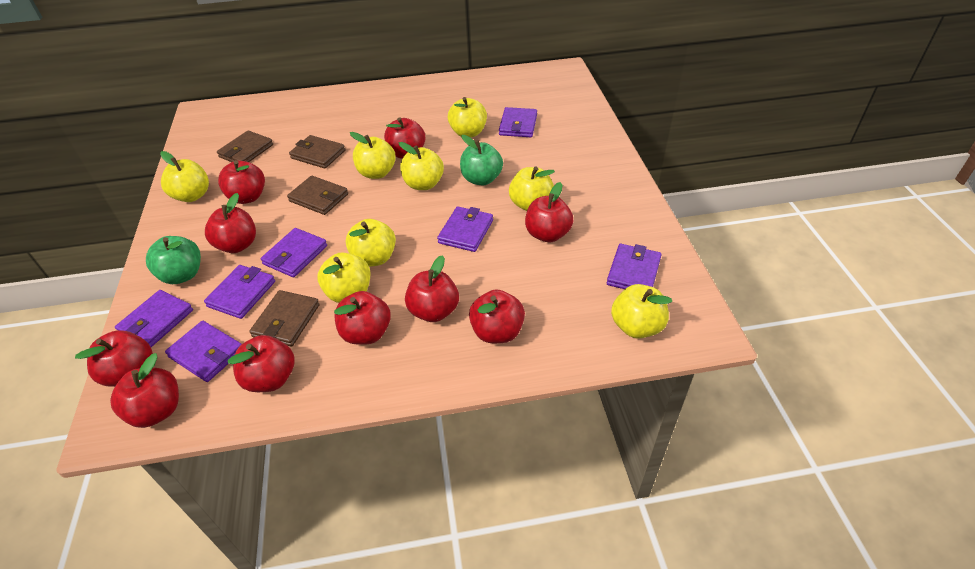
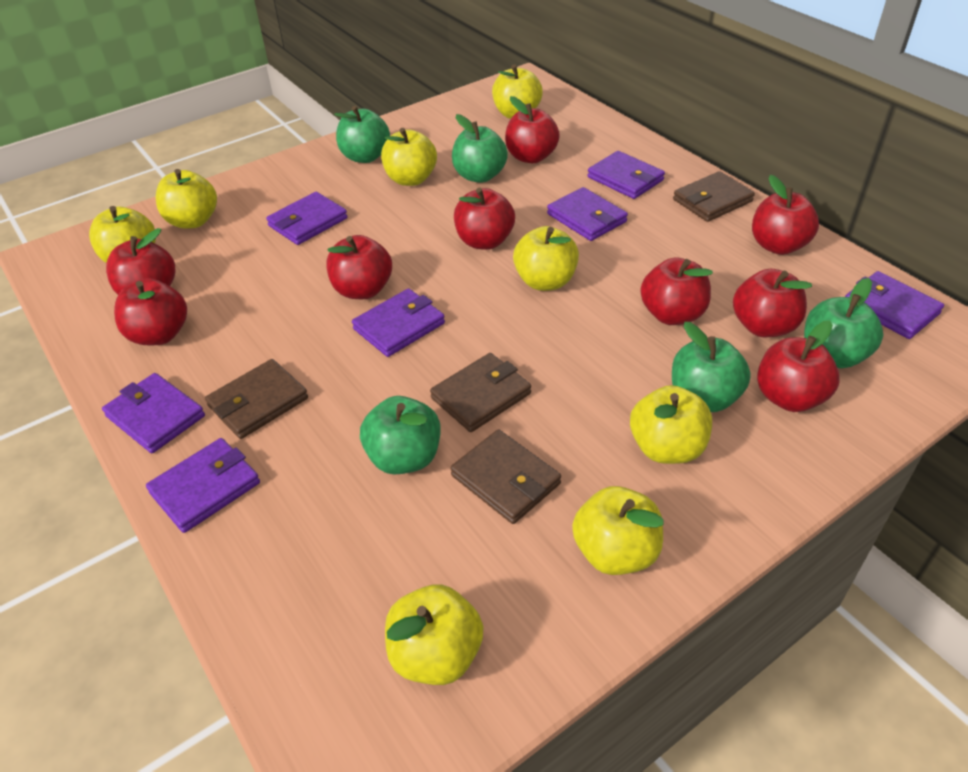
green apple: 2 -> 5
red apple: 10 -> 9

